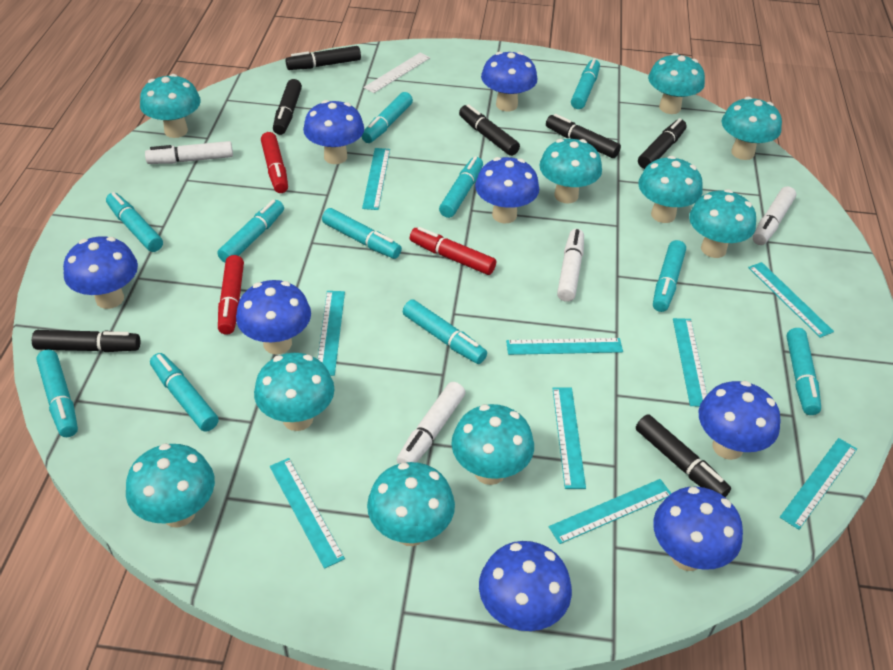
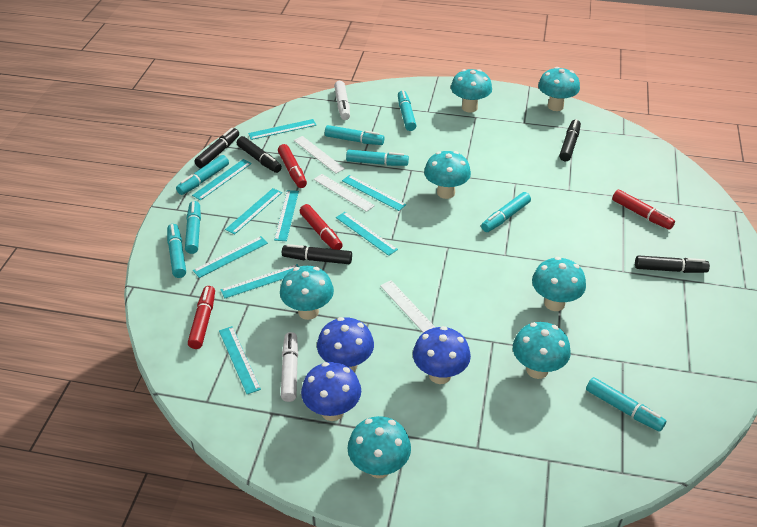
black marker: 7 -> 5
blue mushroom: 8 -> 3
red marker: 3 -> 4
turquoise marker: 11 -> 8
turquoise mushroom: 10 -> 7
white marker: 4 -> 2
white ruler: 1 -> 3

